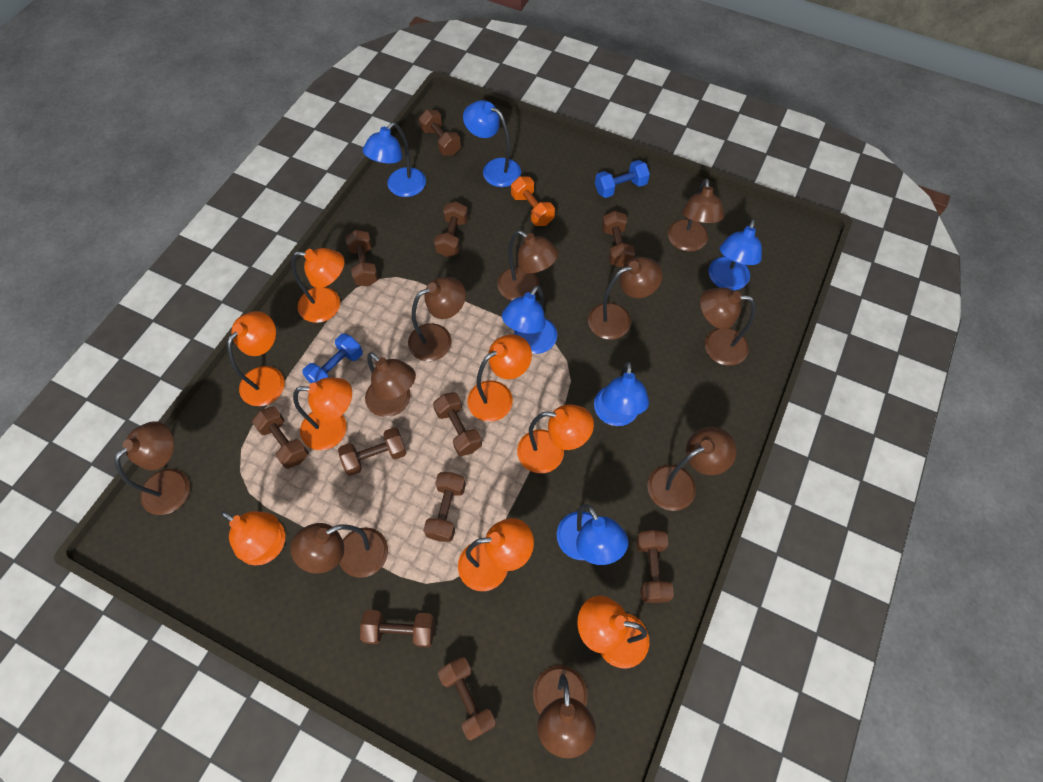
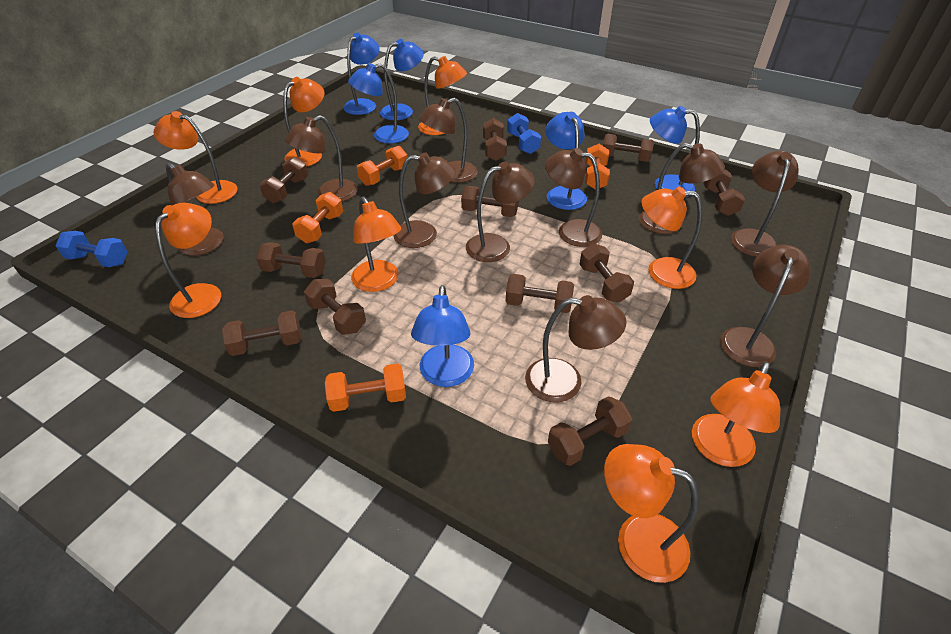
orange dumbbell: 1 -> 4

